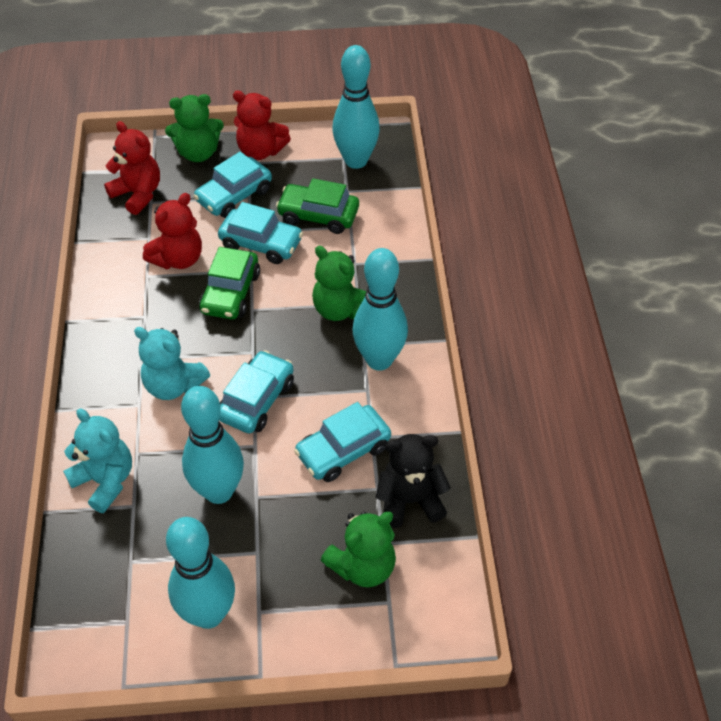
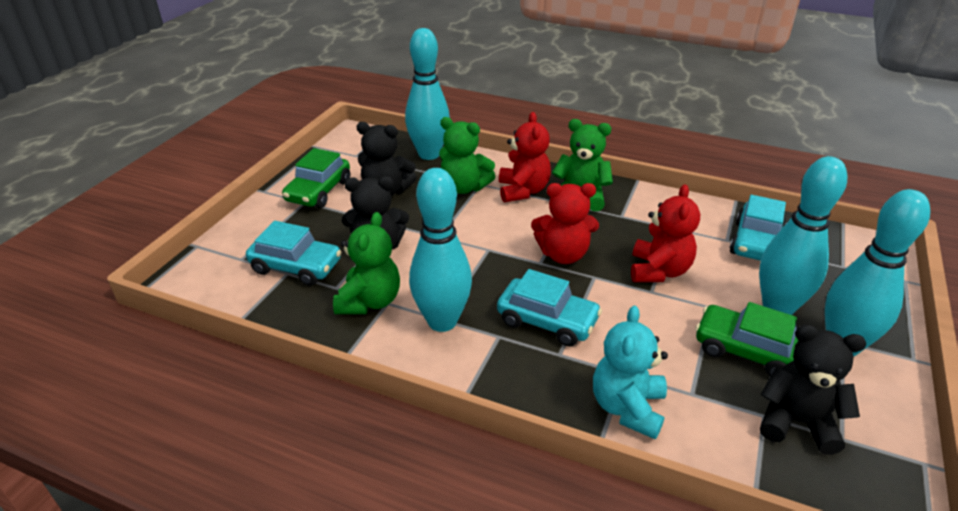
black teddy bear: 1 -> 3
turquoise car: 4 -> 3
turquoise teddy bear: 2 -> 1

